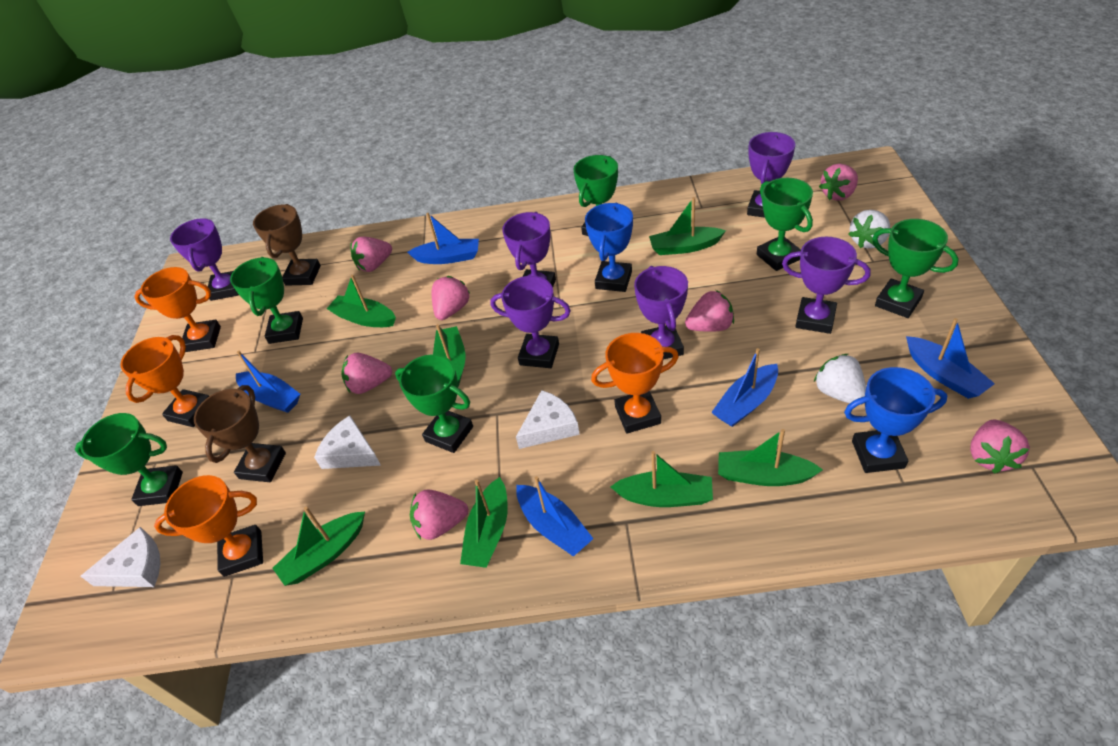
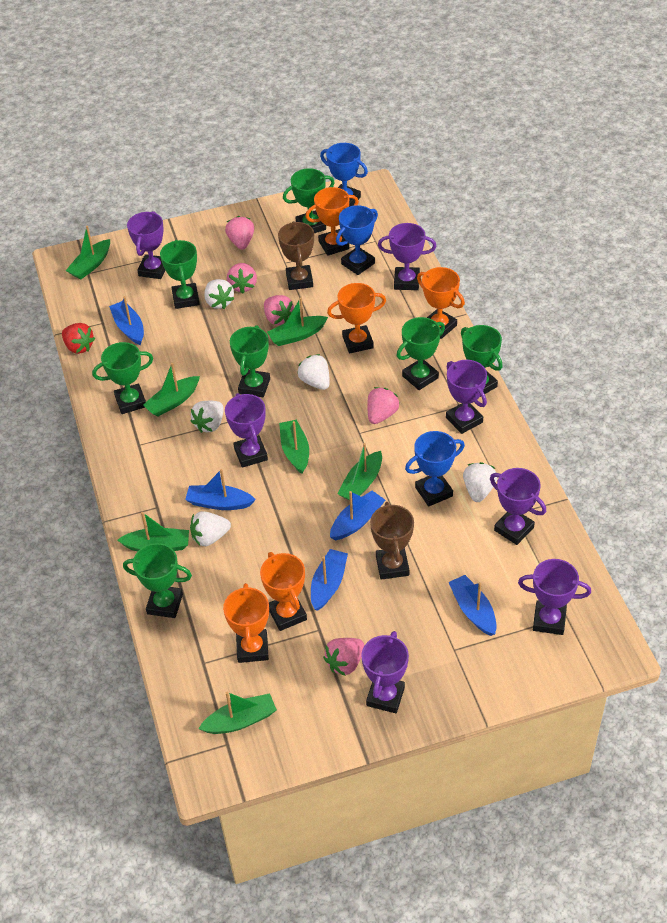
blue trophy: 2 -> 3
green trophy: 6 -> 7
orange trophy: 4 -> 5
pink strawberry: 7 -> 5
purple trophy: 6 -> 7
red strawberry: 0 -> 1
white cheese: 3 -> 0
white strawberry: 2 -> 5

